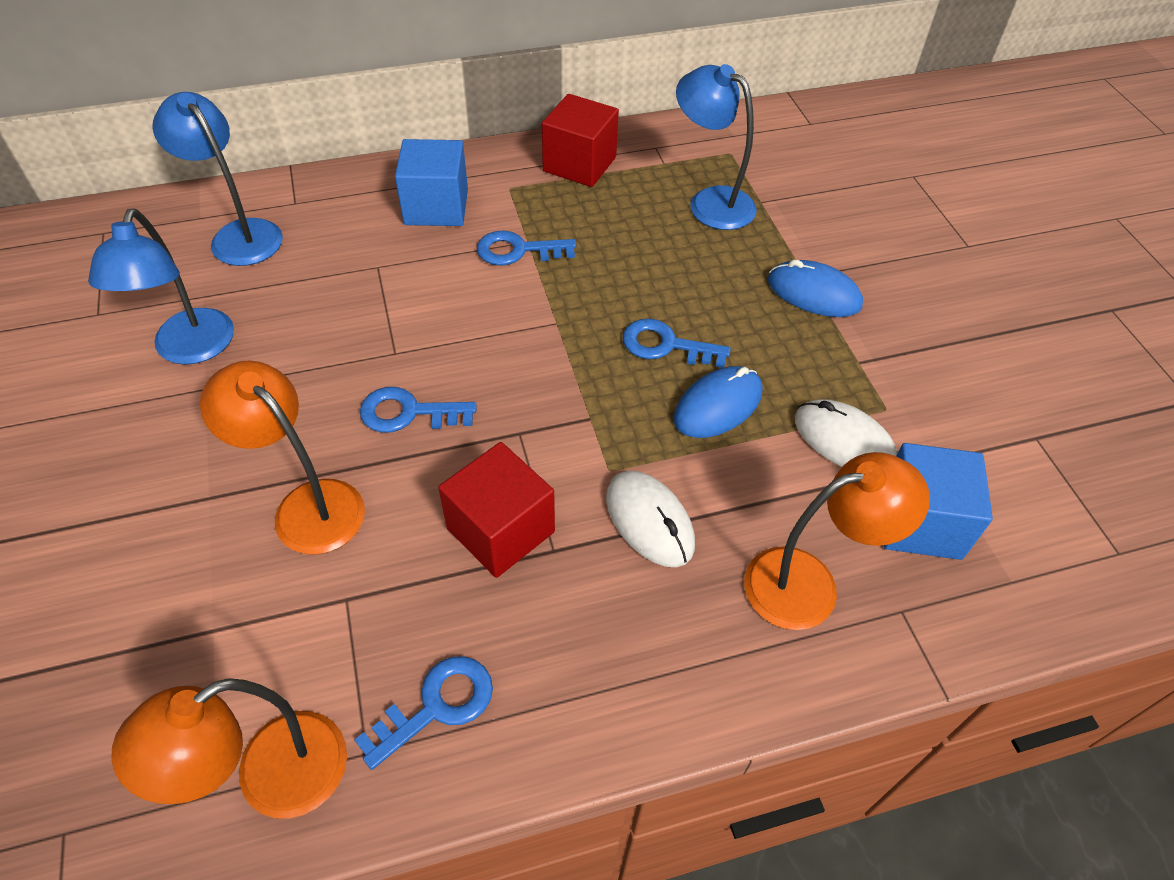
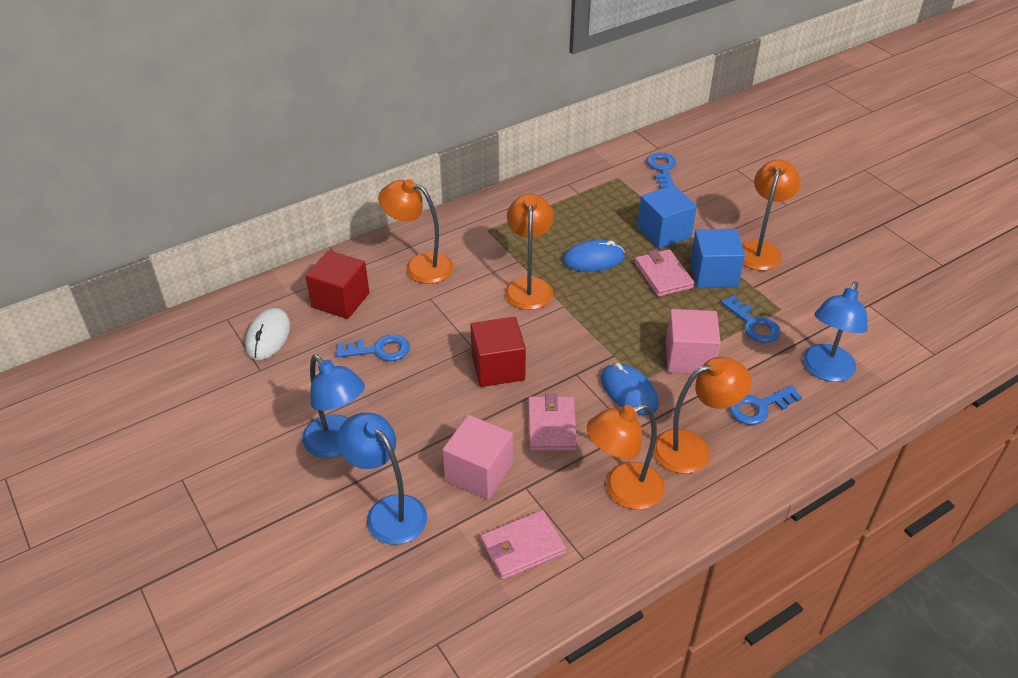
orange lamp: 3 -> 5
pink cube: 0 -> 2
pink wallet: 0 -> 3
white mouse: 2 -> 1

